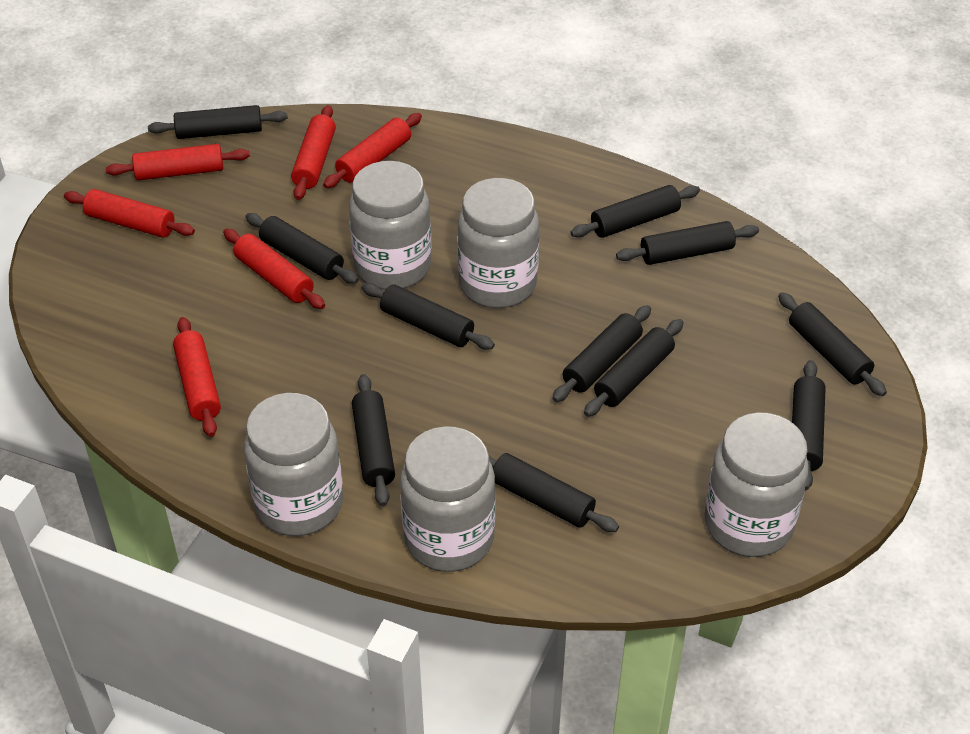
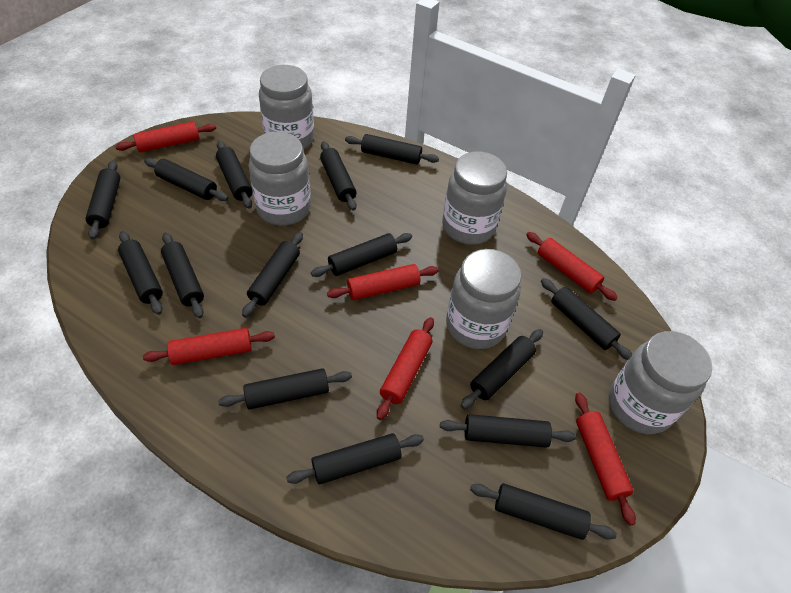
black rolling pin: 11 -> 15

